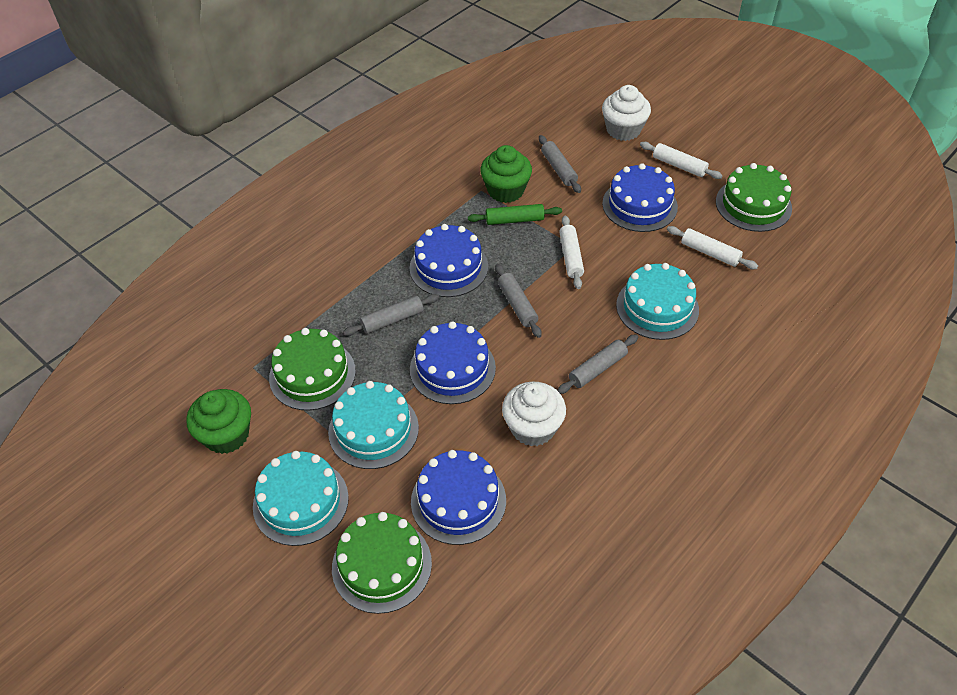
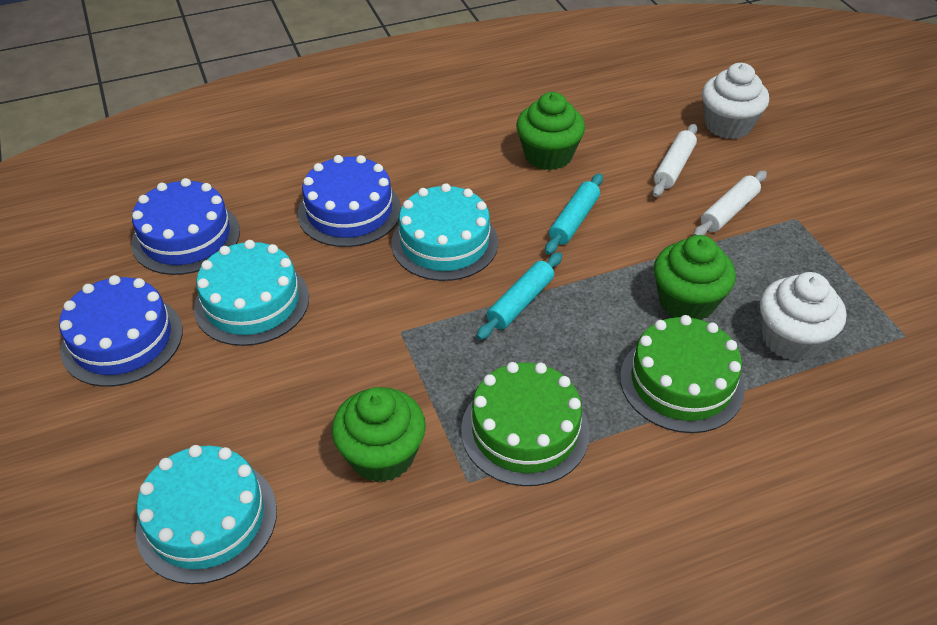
blue cake: 4 -> 3
green cake: 3 -> 2
green cupcake: 2 -> 3
green rolling pin: 1 -> 0
grey rolling pin: 4 -> 0
turquoise rolling pin: 0 -> 2
white rolling pin: 3 -> 2

